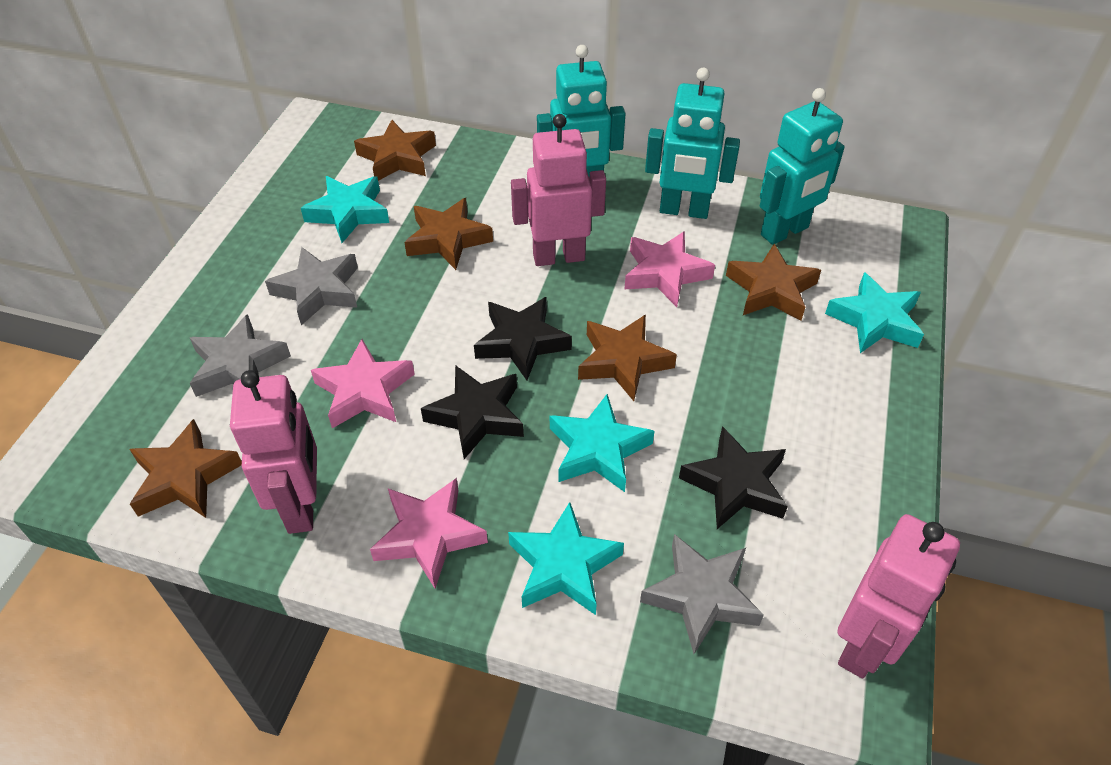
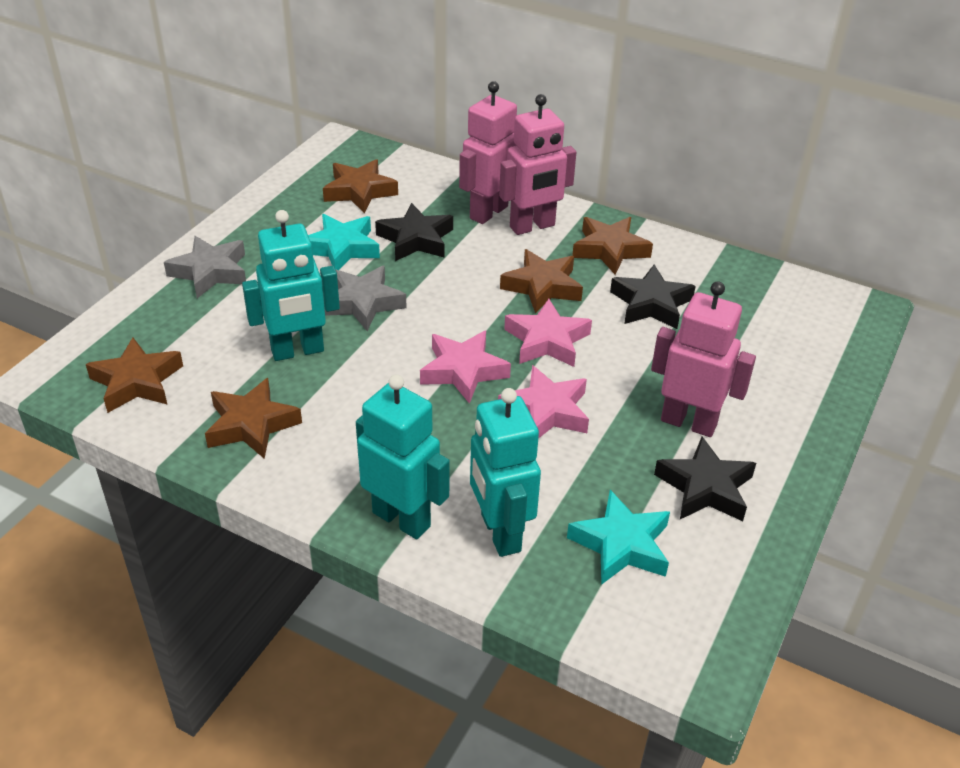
grey star: 3 -> 2
turquoise star: 4 -> 2

